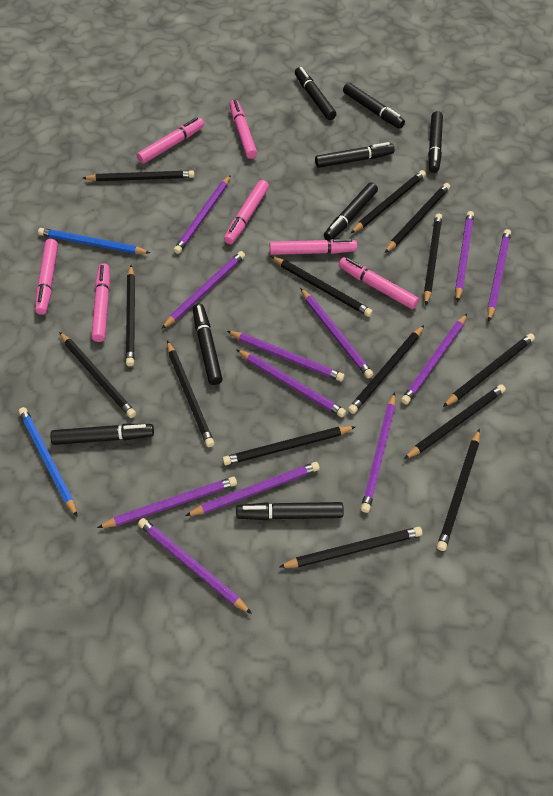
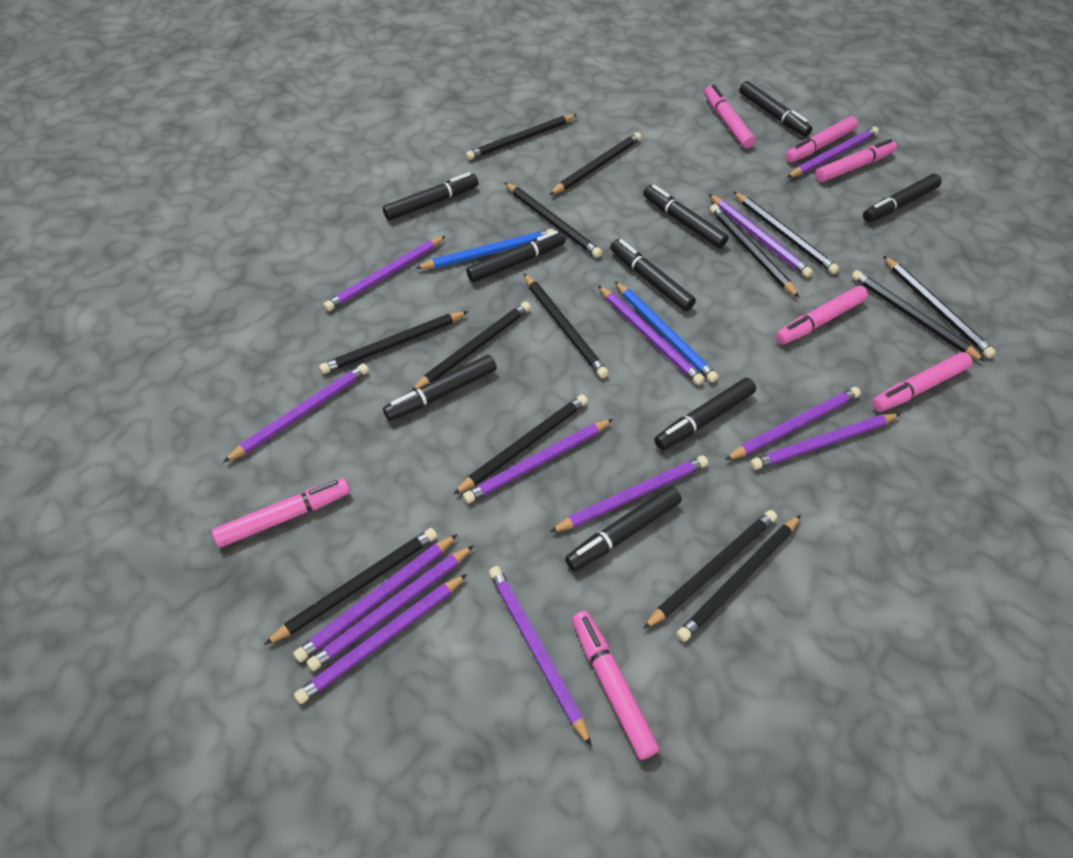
black marker: 8 -> 9
purple pencil: 12 -> 13

